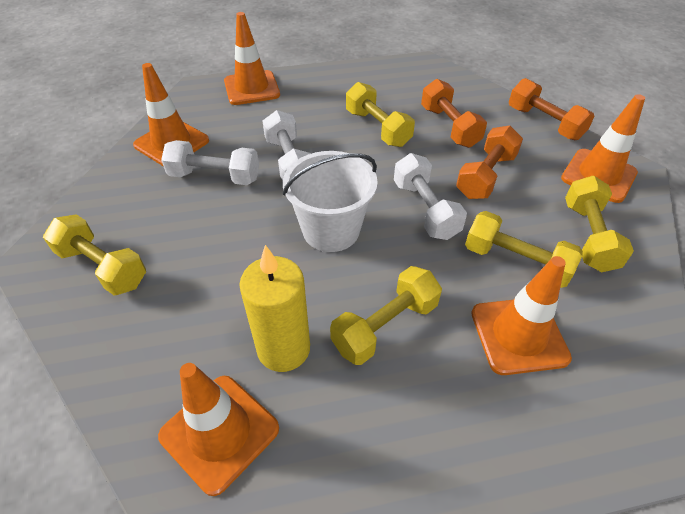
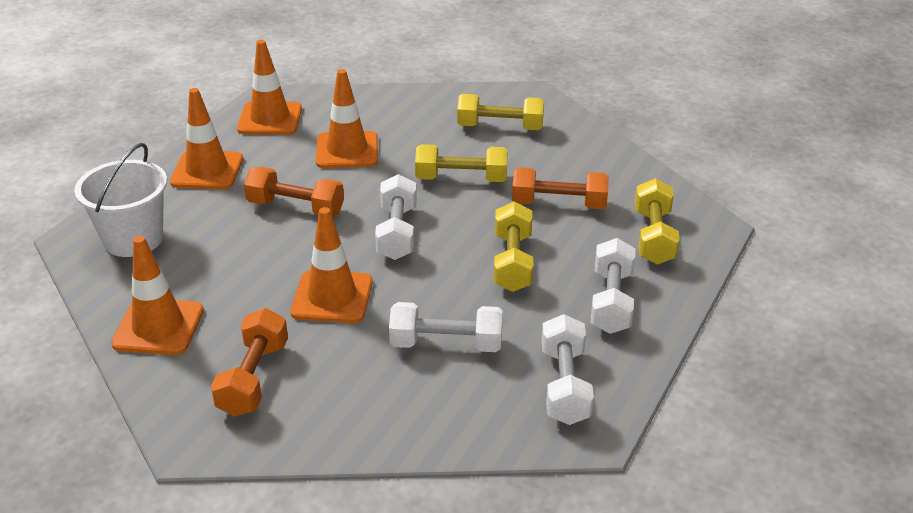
white dumbbell: 3 -> 4
yellow candle: 1 -> 0
yellow dumbbell: 5 -> 4

